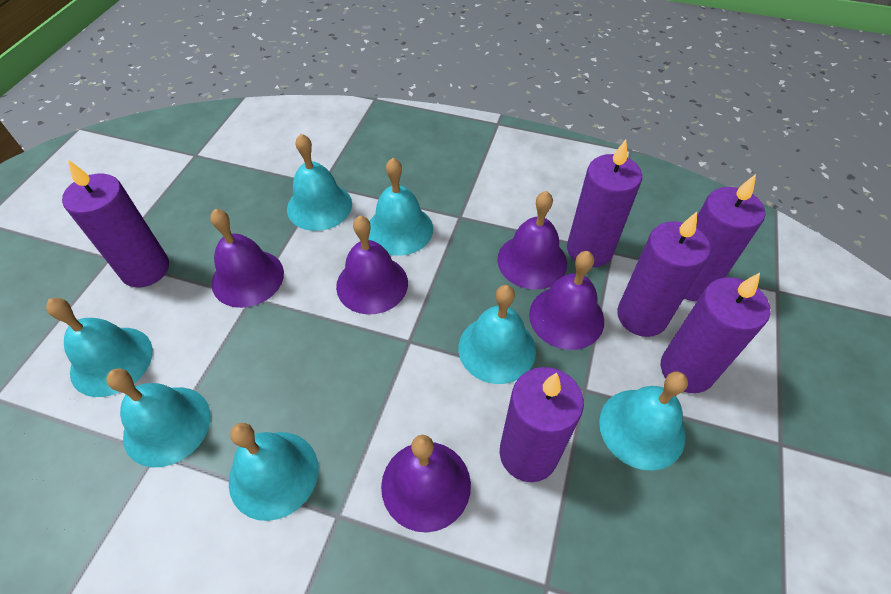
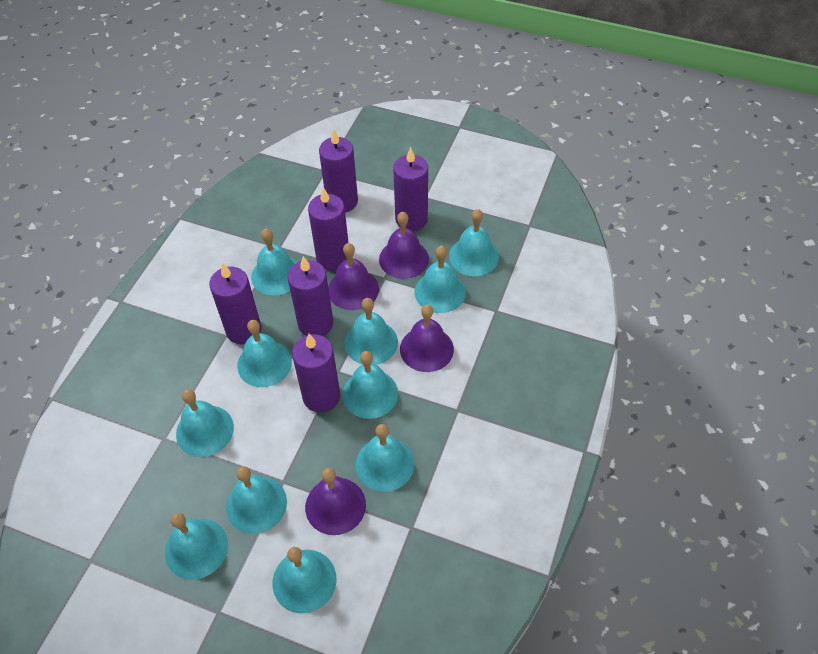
purple bell: 5 -> 4
turquoise bell: 7 -> 11

